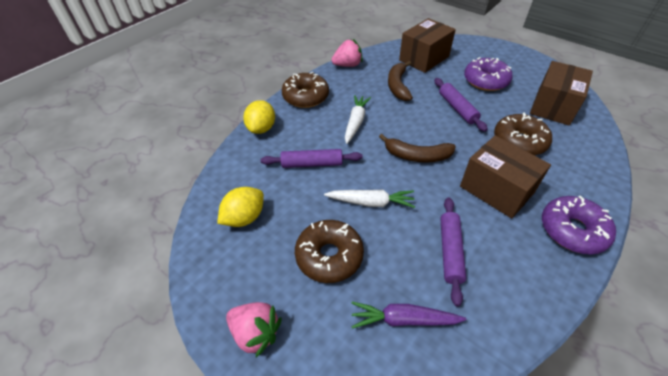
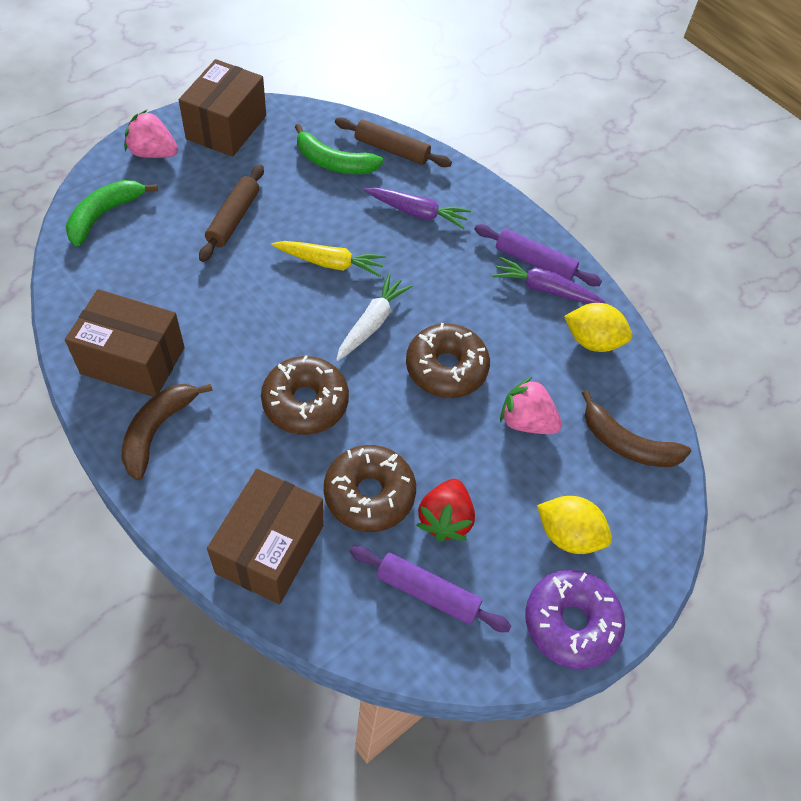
brown rolling pin: 0 -> 2
green banana: 0 -> 2
purple carrot: 1 -> 2
purple donut: 2 -> 1
purple rolling pin: 3 -> 2
red strawberry: 0 -> 1
white carrot: 2 -> 1
yellow carrot: 0 -> 1

